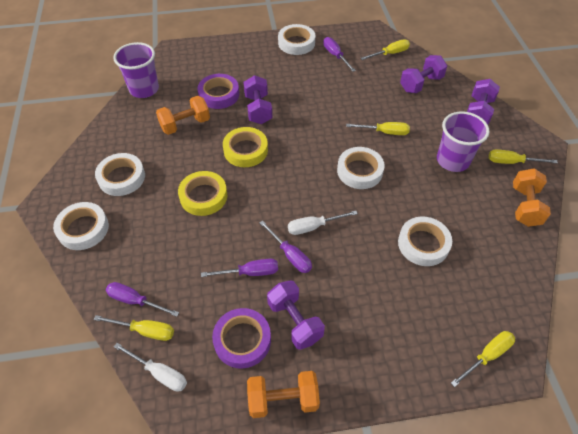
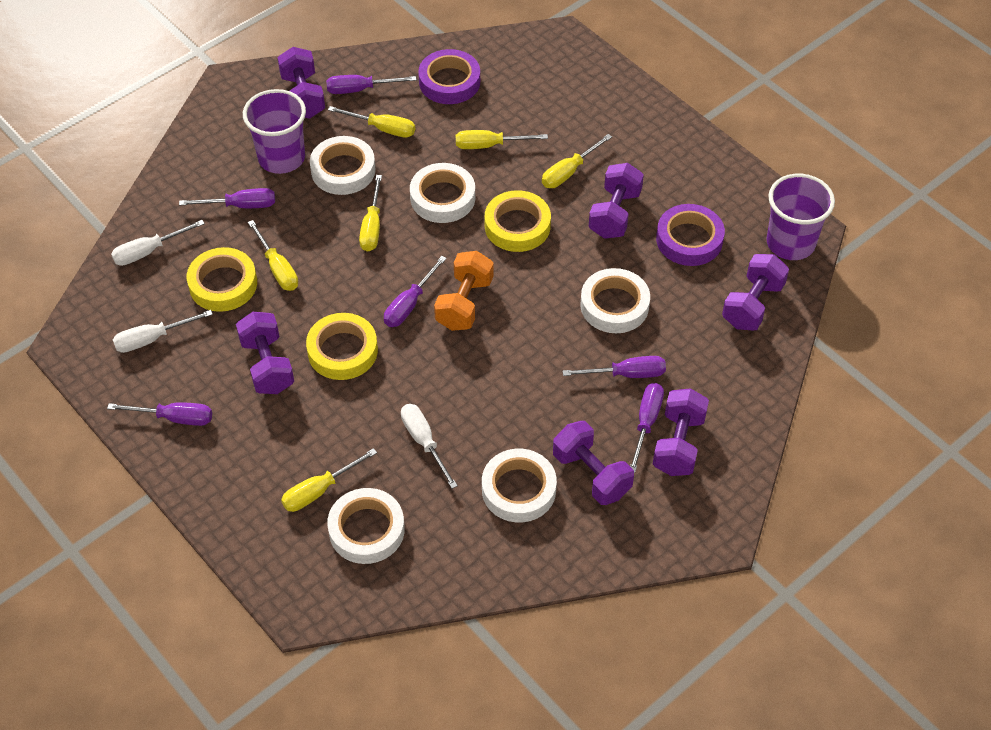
orange dumbbell: 3 -> 1
purple dumbbell: 4 -> 6
purple screwdriver: 4 -> 6
white screwdriver: 2 -> 3
yellow screwdriver: 5 -> 6
yellow tape: 2 -> 3

